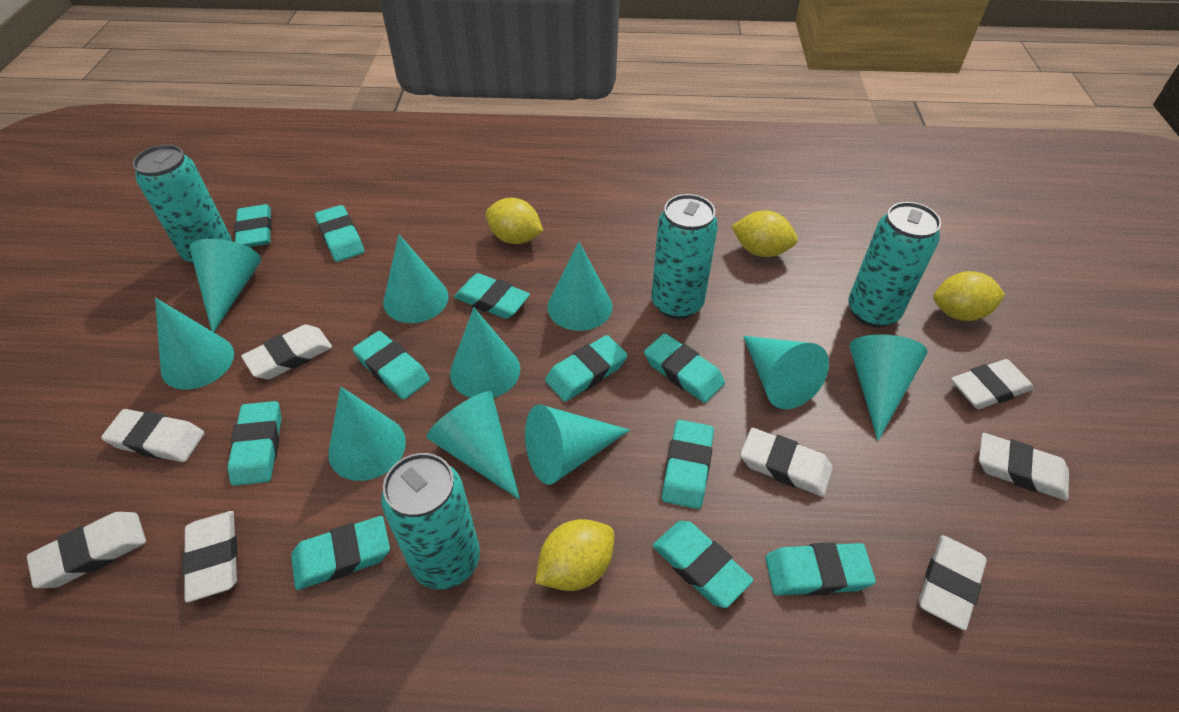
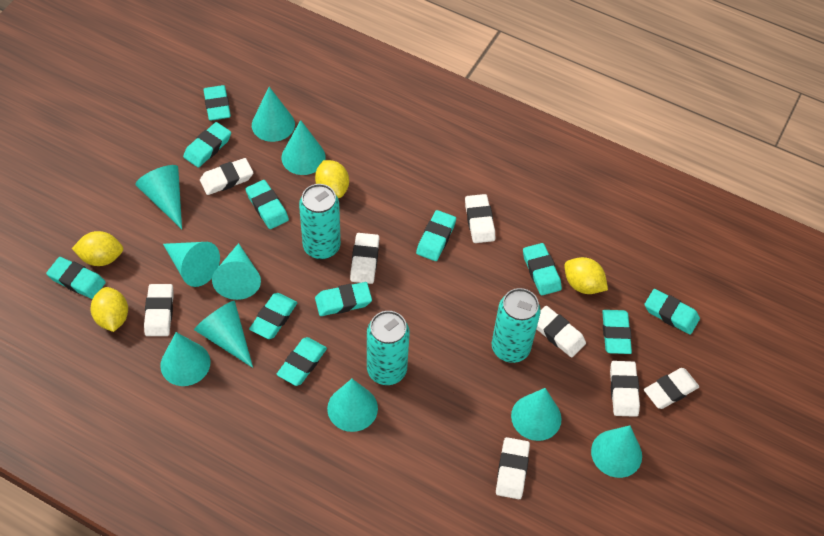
turquoise can: 4 -> 3

